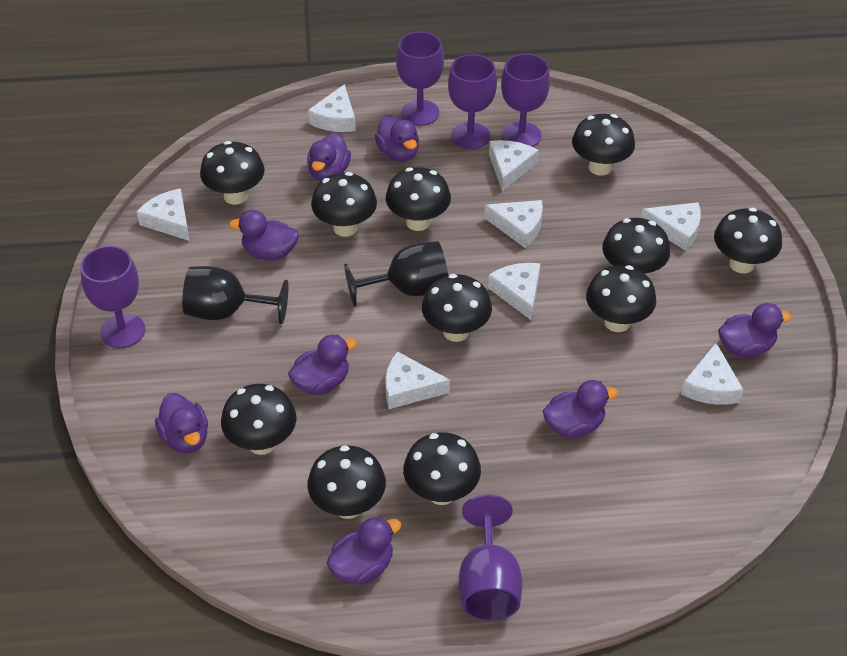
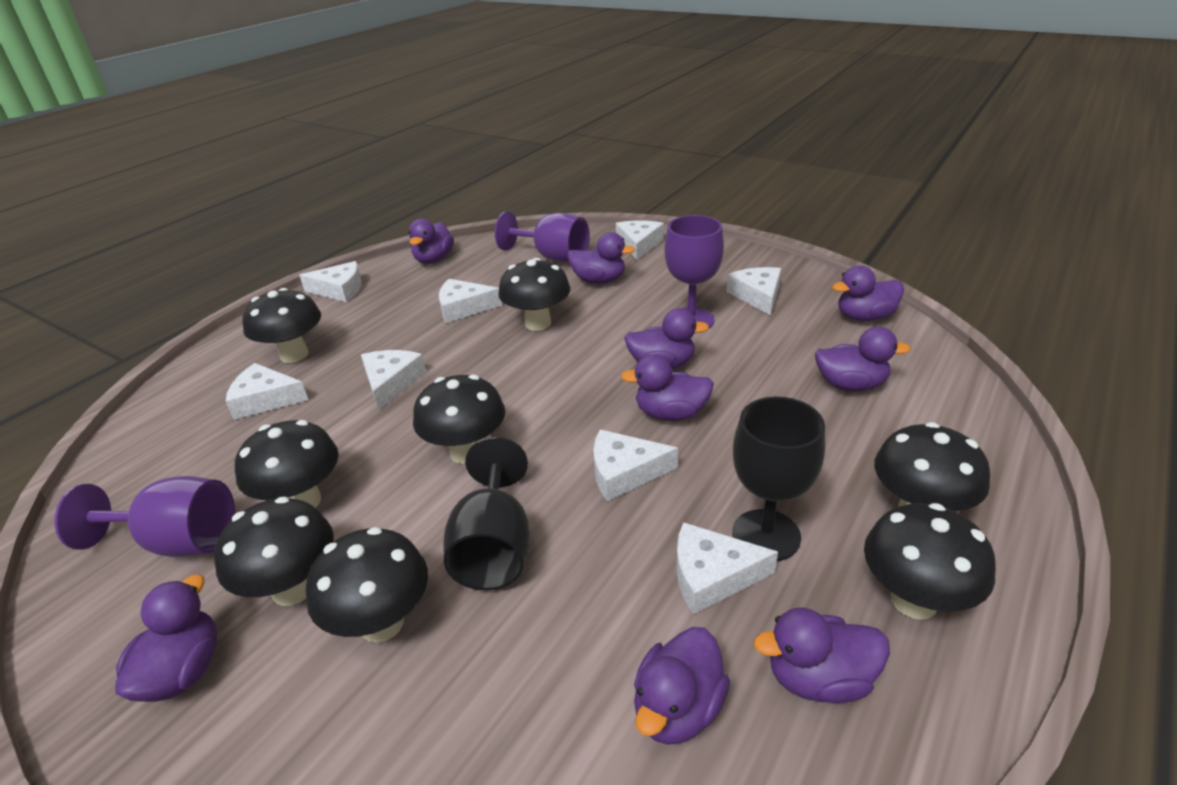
black mushroom: 11 -> 8
purple duck: 8 -> 9
purple goblet: 5 -> 3

